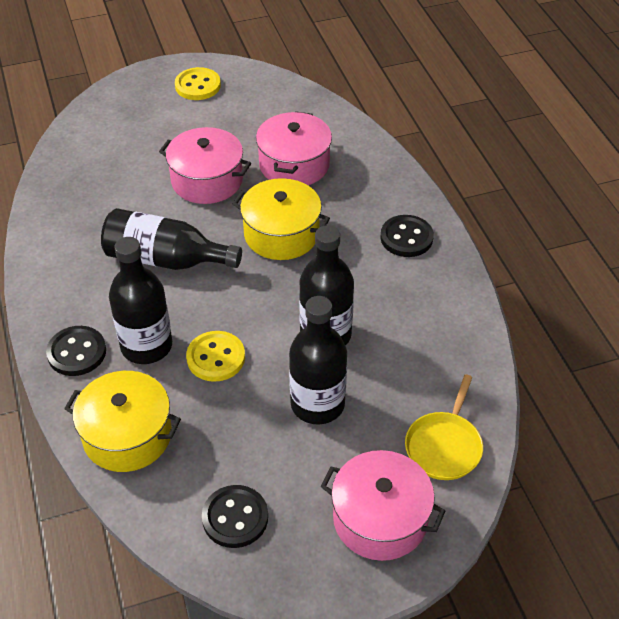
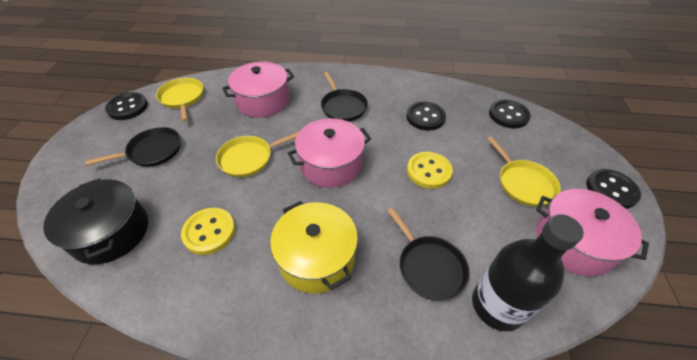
black bottle: 4 -> 1
black button: 3 -> 4
black pan: 0 -> 3
black pot: 0 -> 1
yellow pan: 1 -> 3
yellow pot: 2 -> 1

